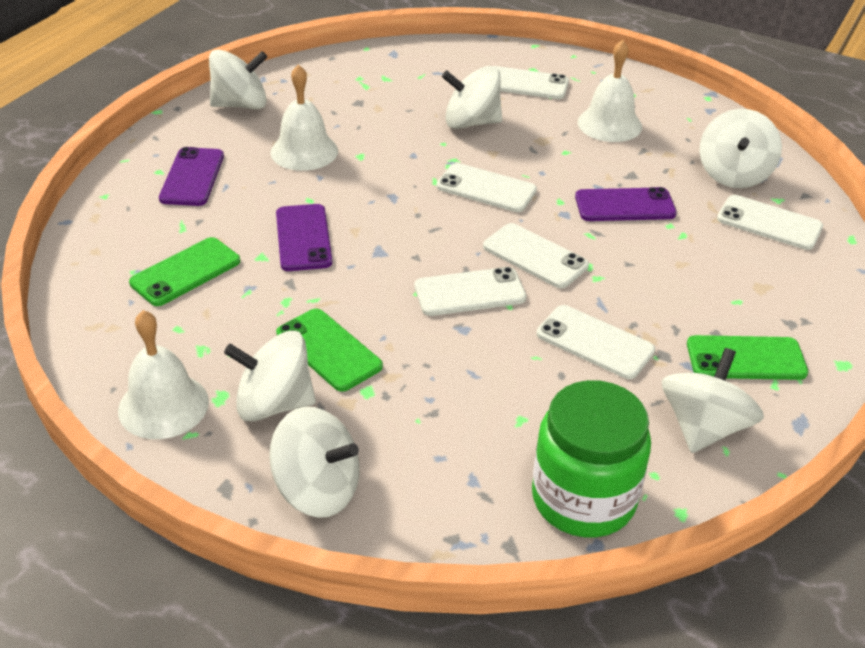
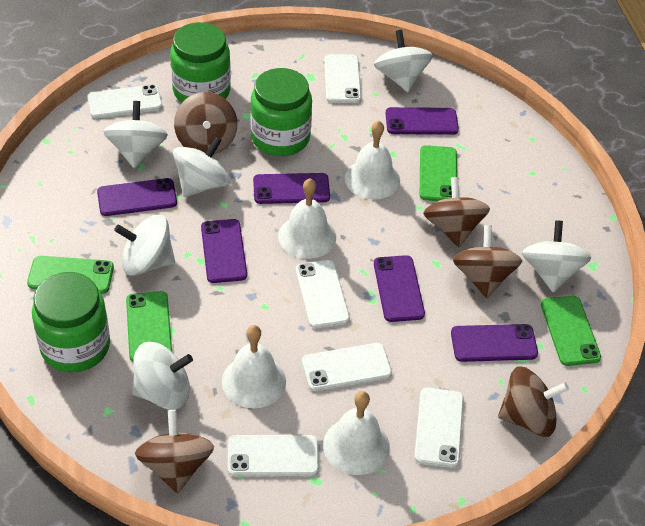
brown spinning top: 0 -> 5
green jar: 1 -> 3
green phone: 3 -> 4
purple phone: 3 -> 6
white bell: 3 -> 4

